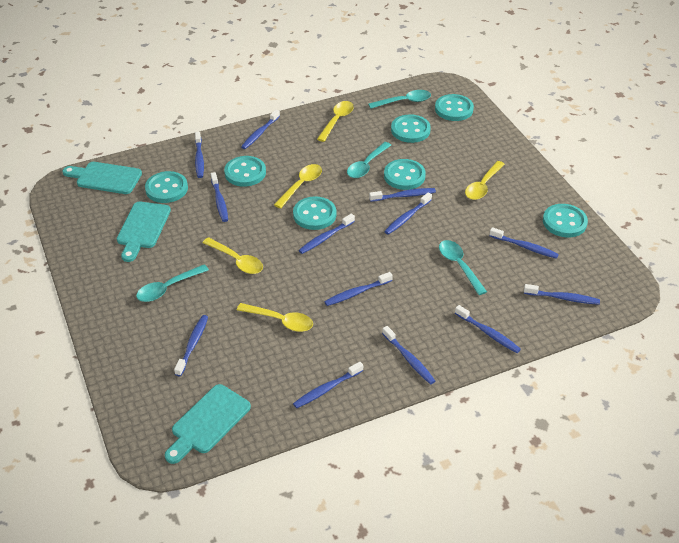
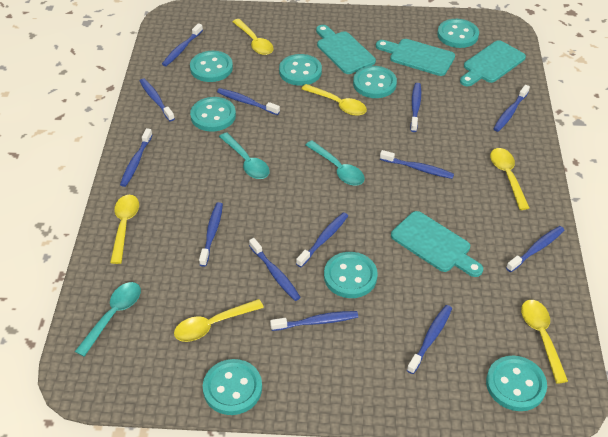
turquoise button: 7 -> 8
turquoise cutting board: 3 -> 4
turquoise spoon: 4 -> 3
yellow spoon: 5 -> 6

